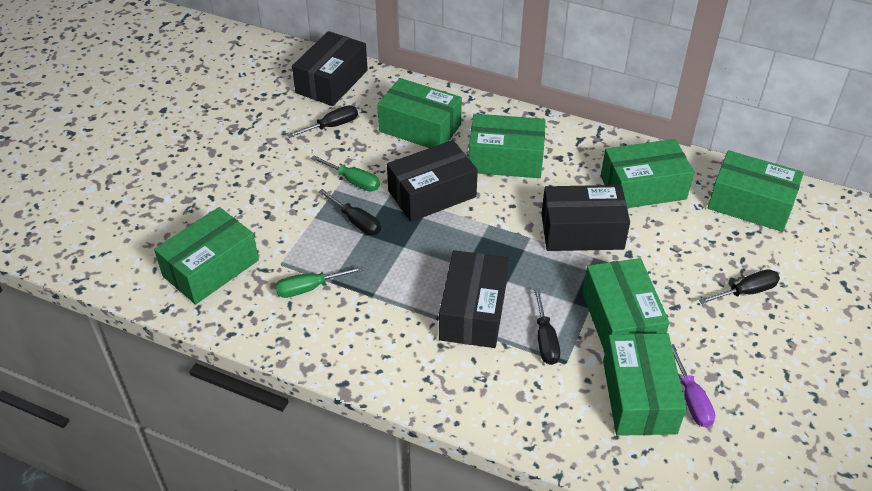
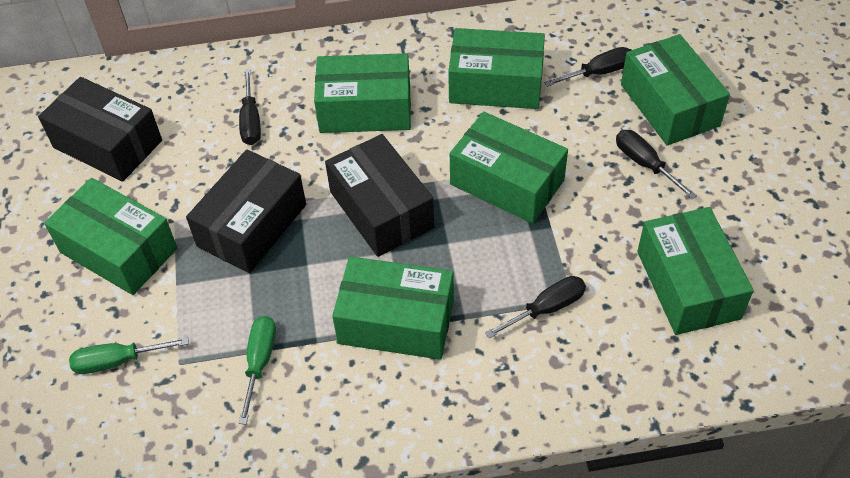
black box: 4 -> 3
purple screwdriver: 1 -> 0

